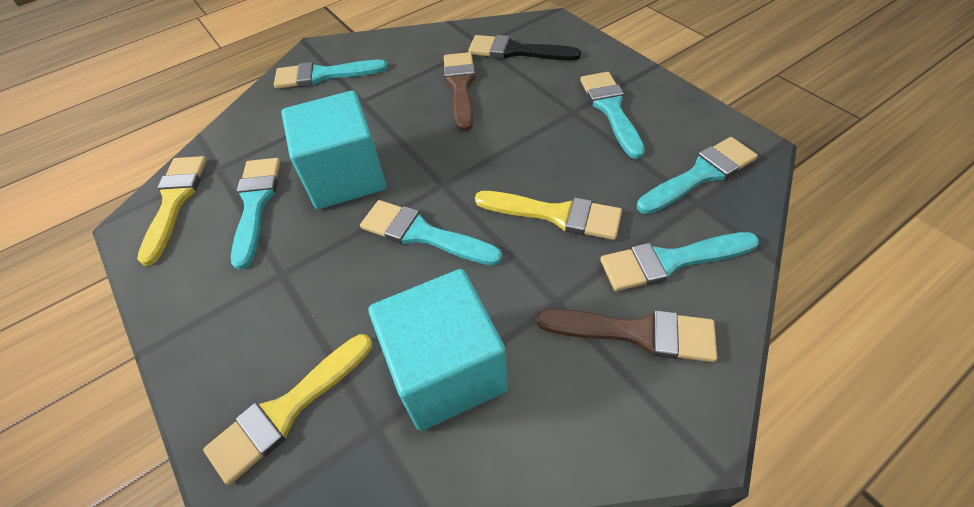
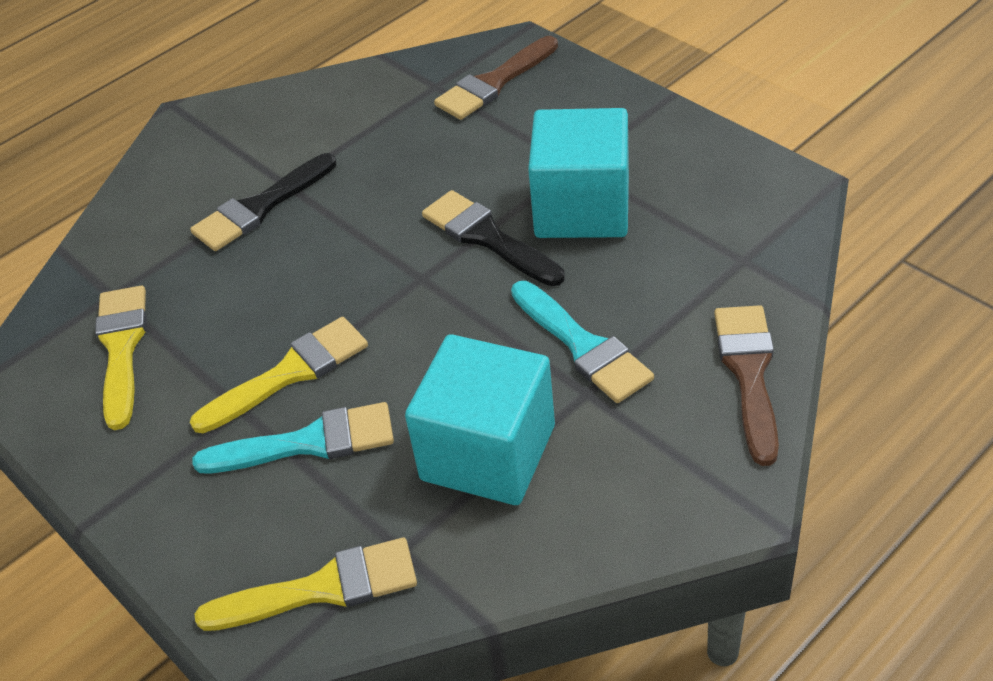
black brush: 1 -> 2
turquoise brush: 6 -> 2

